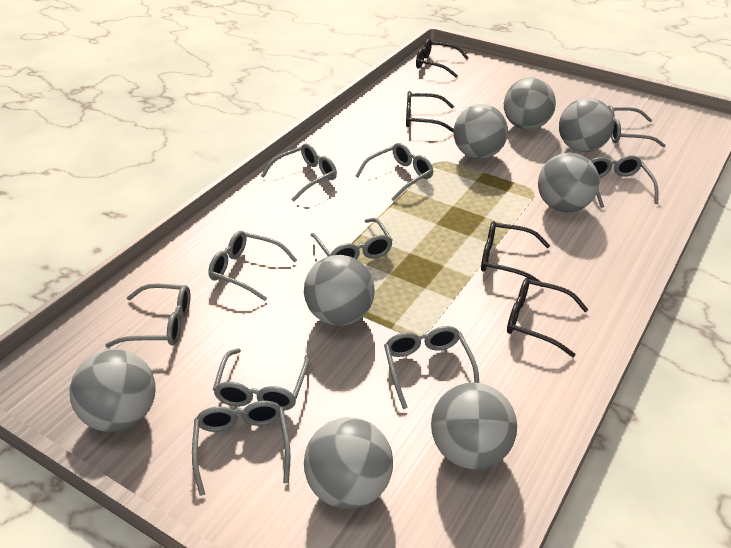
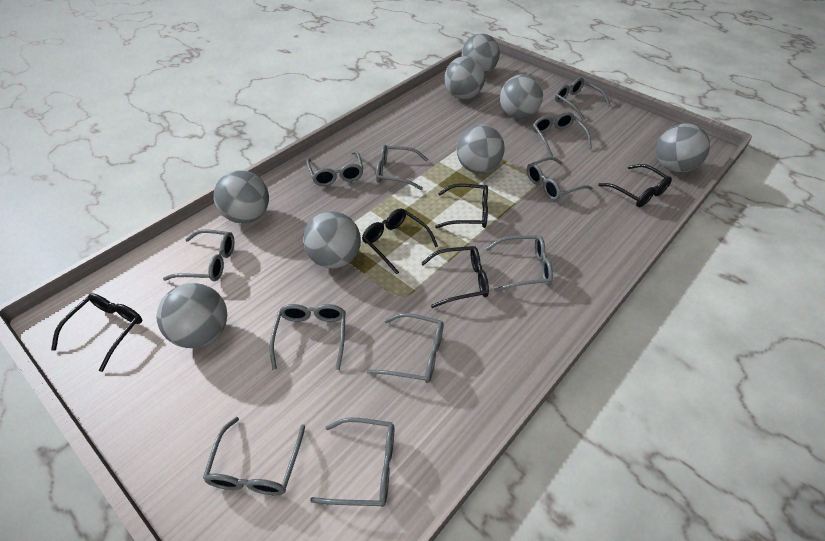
black glasses: 4 -> 5
grey glasses: 10 -> 11

